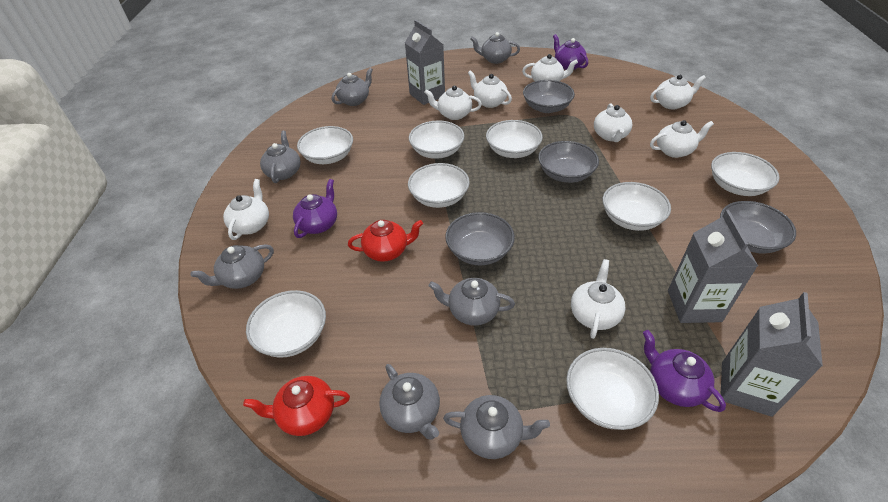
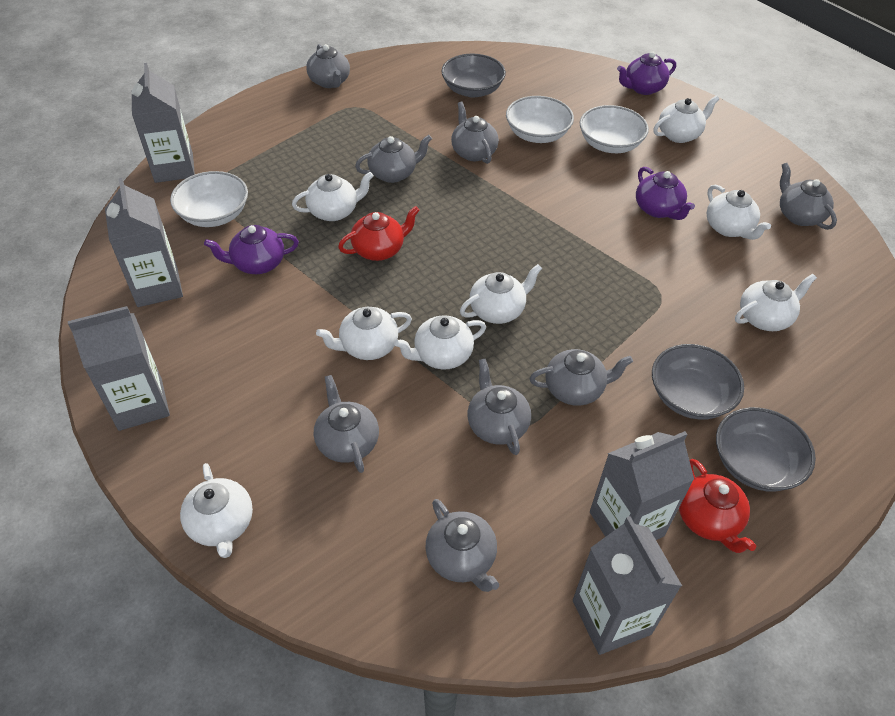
grey bowl: 4 -> 3
grey carton: 3 -> 5
grey teapot: 7 -> 8
white bowl: 8 -> 3

